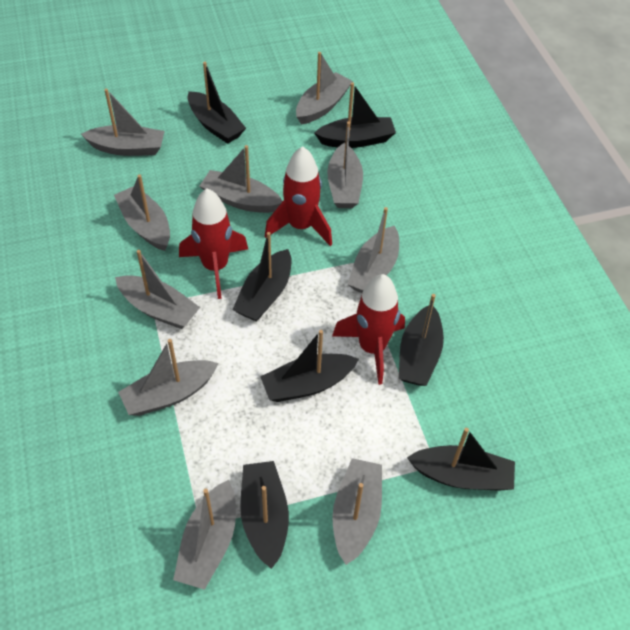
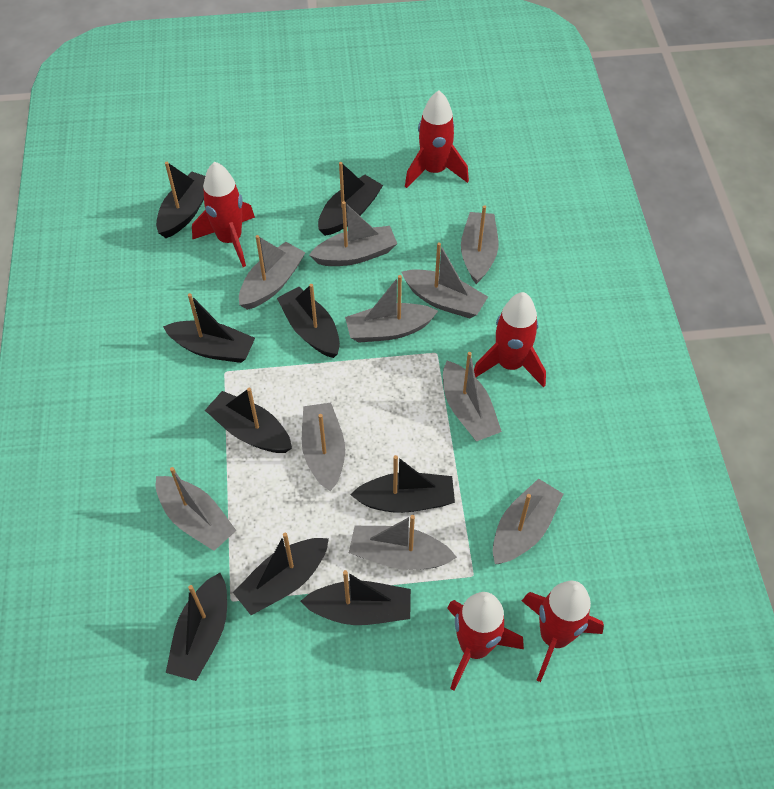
black boat: 7 -> 9
red rocket: 3 -> 5

